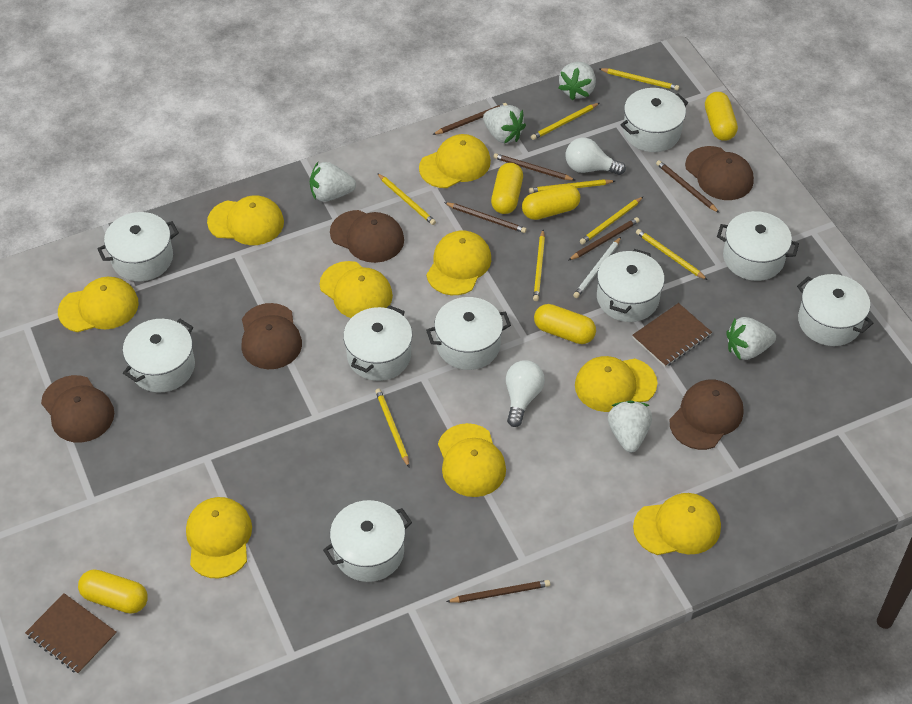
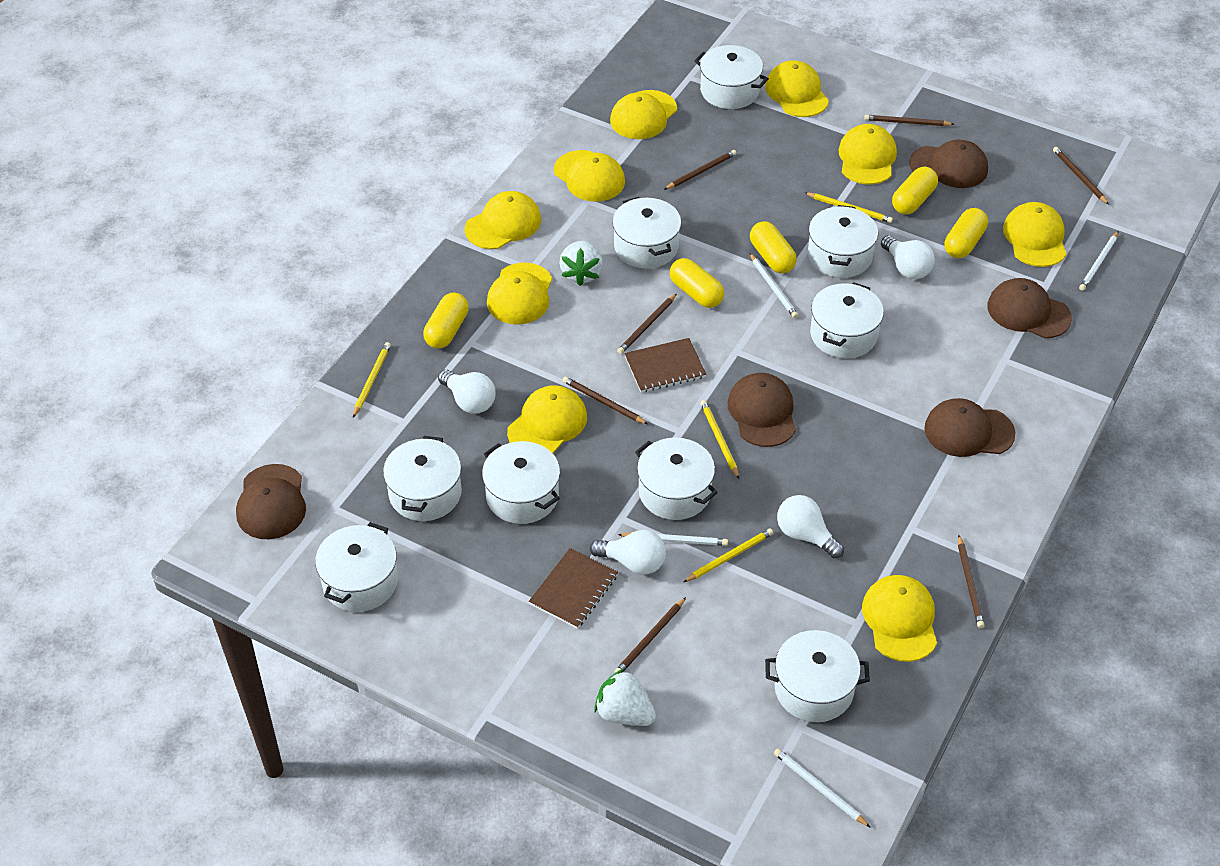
brown pencil: 6 -> 7
white light bulb: 2 -> 4
white pencil: 1 -> 4
white strawberry: 5 -> 2
yellow pencil: 8 -> 4

